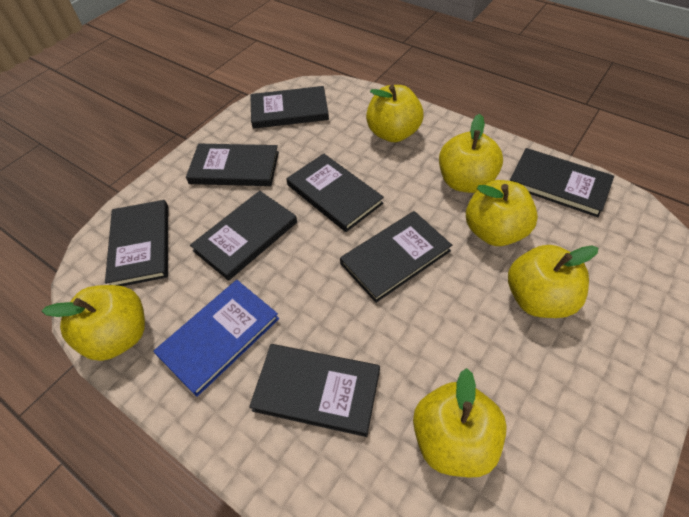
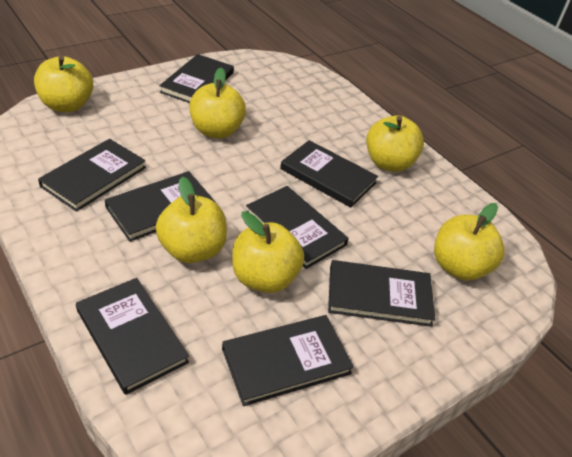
blue book: 1 -> 0

